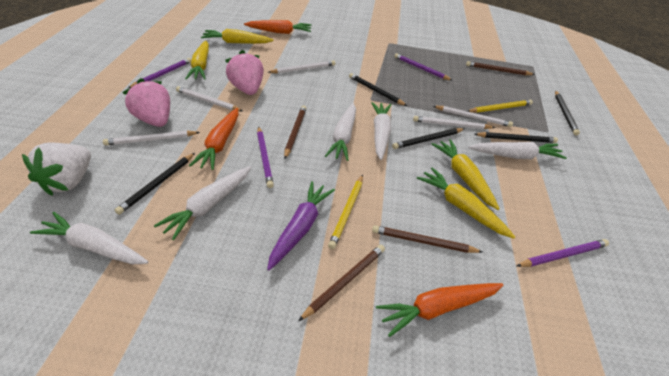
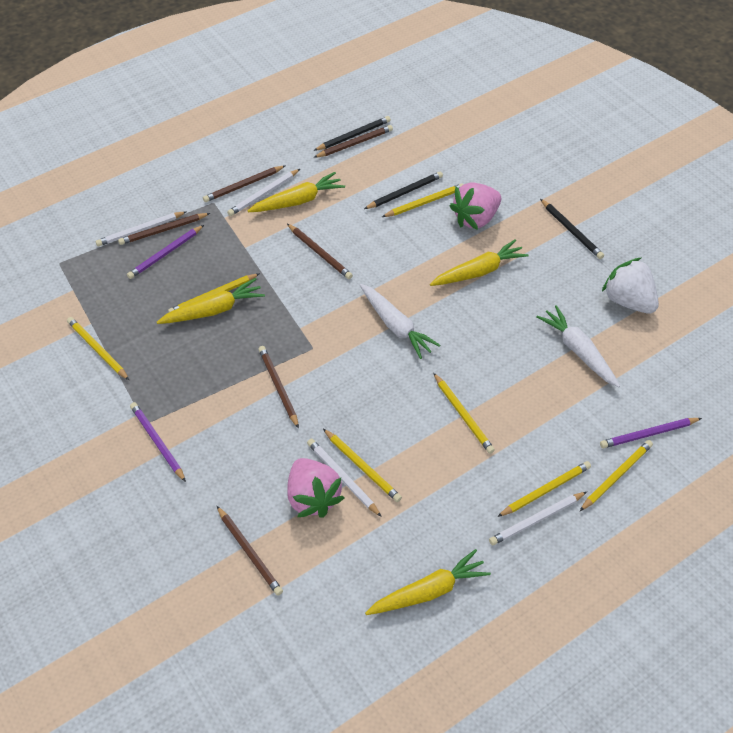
black pencil: 5 -> 3
brown pencil: 4 -> 6
orange carrot: 3 -> 0
purple carrot: 1 -> 0
purple pencil: 4 -> 3
white carrot: 5 -> 2
white pencil: 5 -> 4
yellow pencil: 2 -> 7

